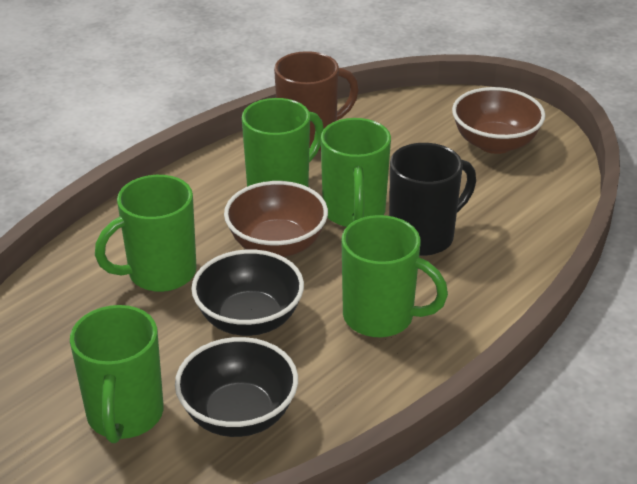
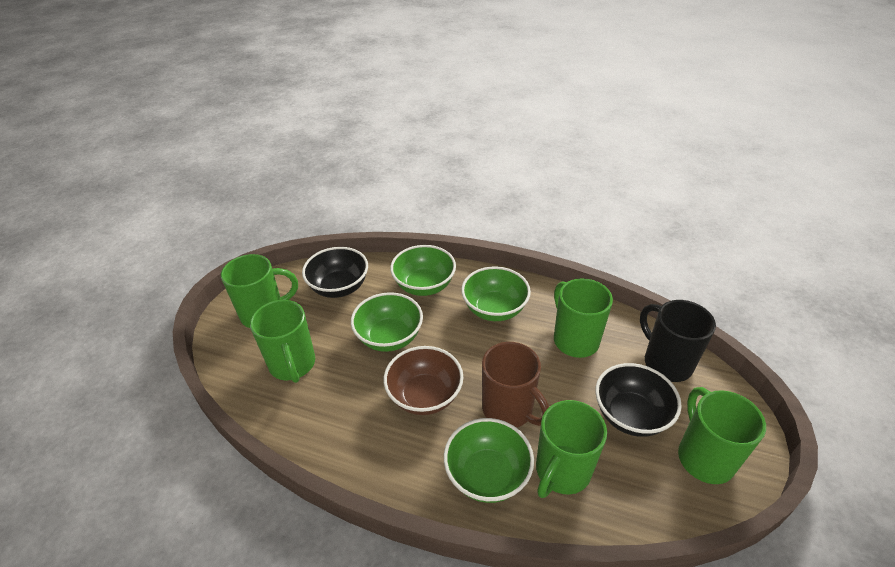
brown bowl: 2 -> 1
green bowl: 0 -> 4

